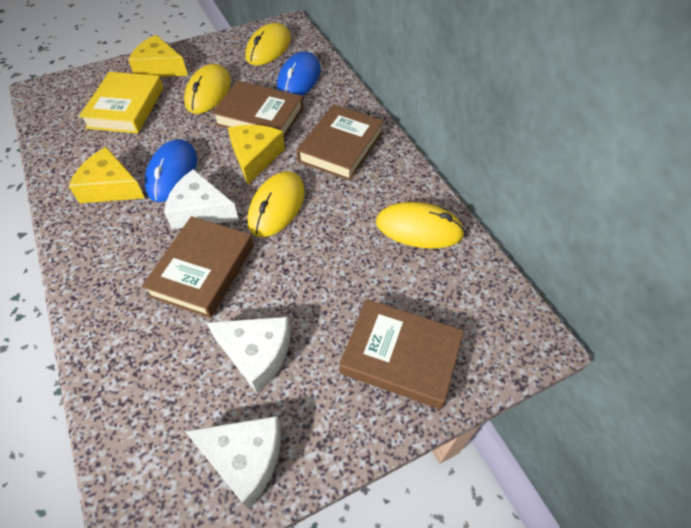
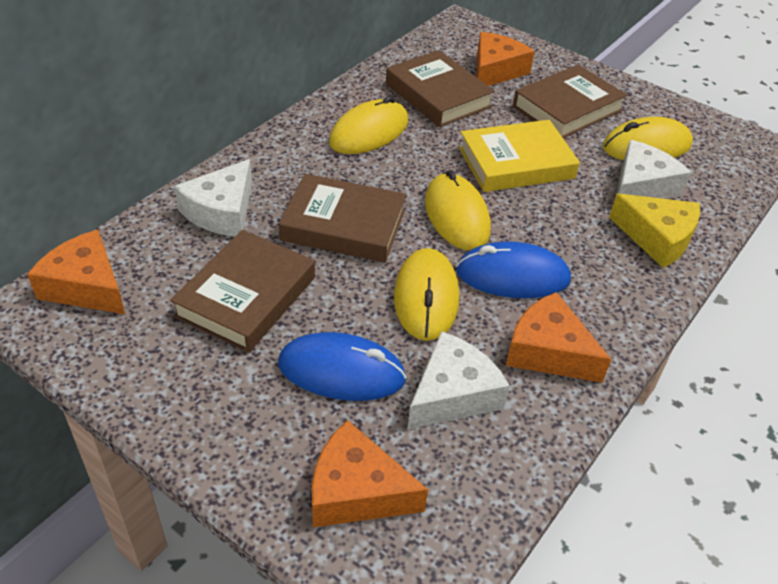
orange cheese: 0 -> 4
yellow cheese: 3 -> 1

